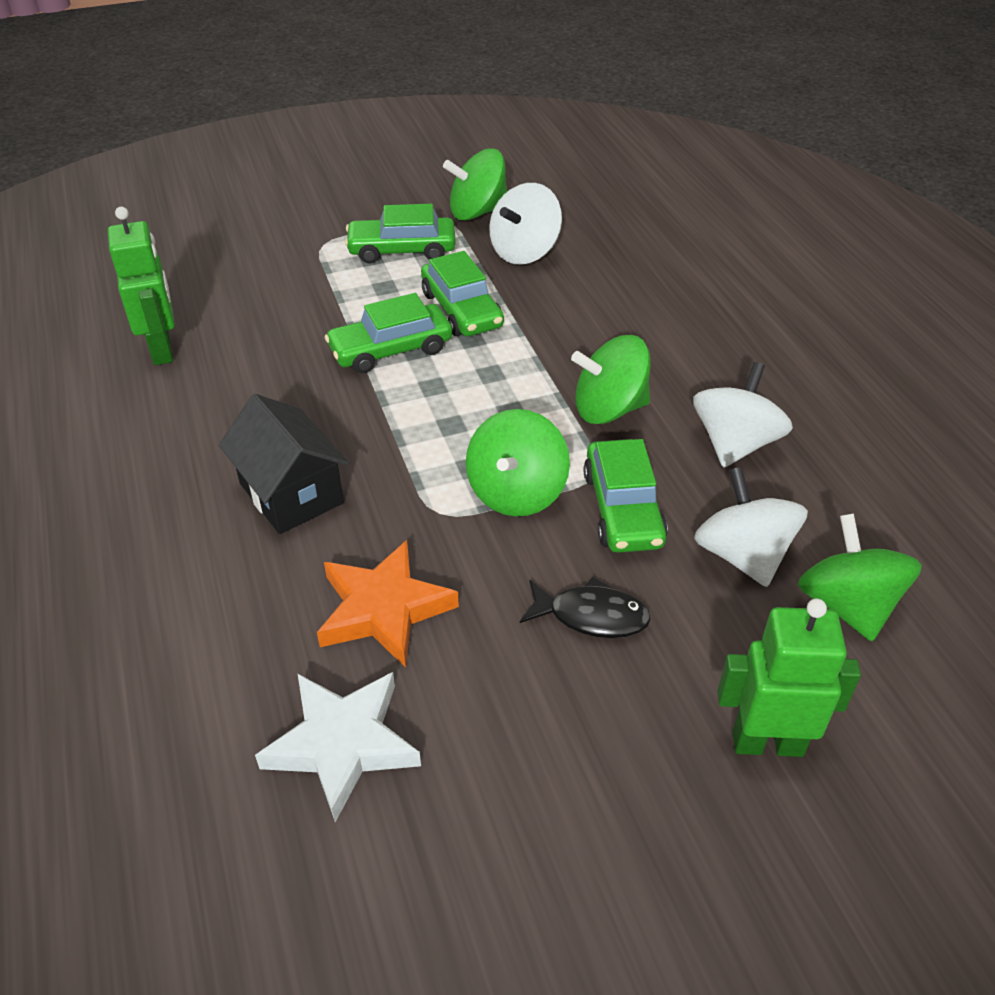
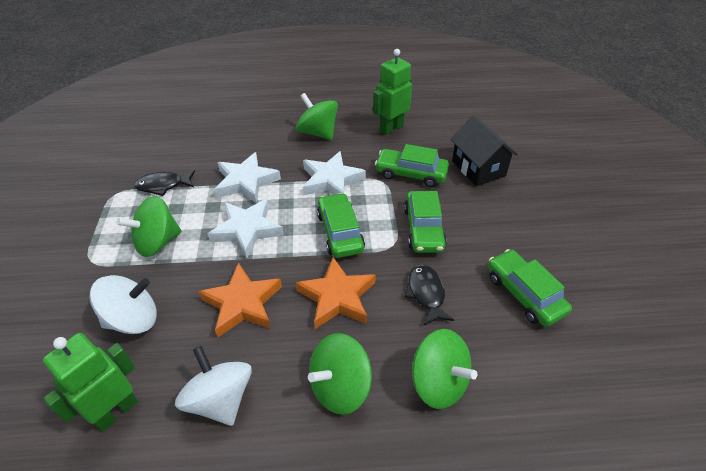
black fish: 1 -> 2
orange star: 1 -> 2
white spinning top: 3 -> 2
white star: 1 -> 3

